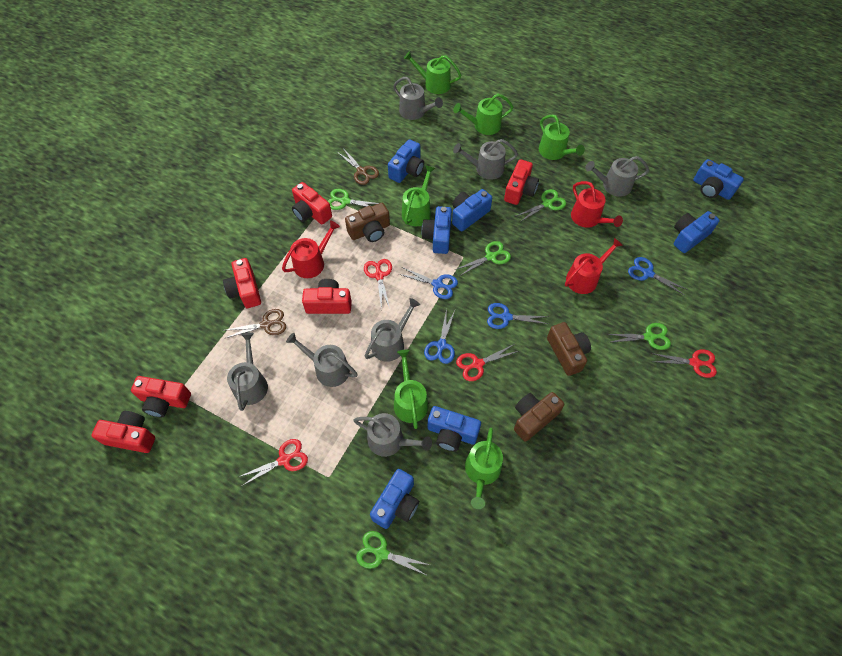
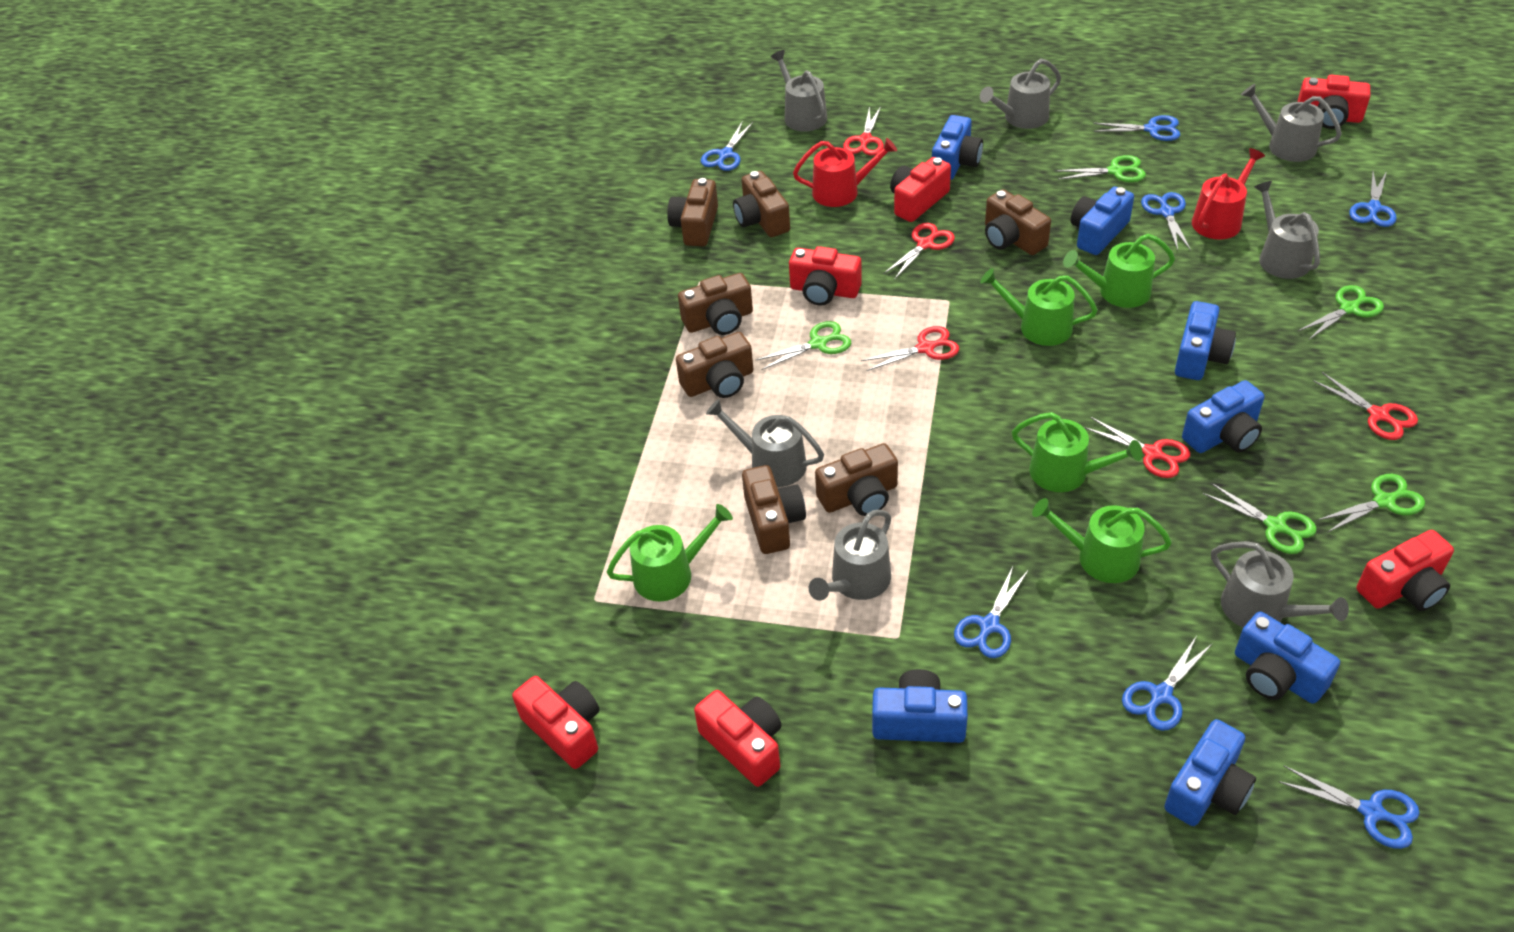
blue scissors: 4 -> 7
brown camera: 3 -> 7
brown scissors: 2 -> 0
green watering can: 6 -> 5
red scissors: 4 -> 5
red watering can: 3 -> 2

